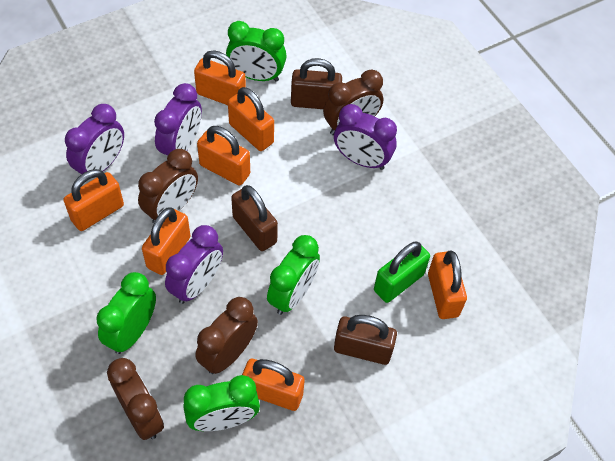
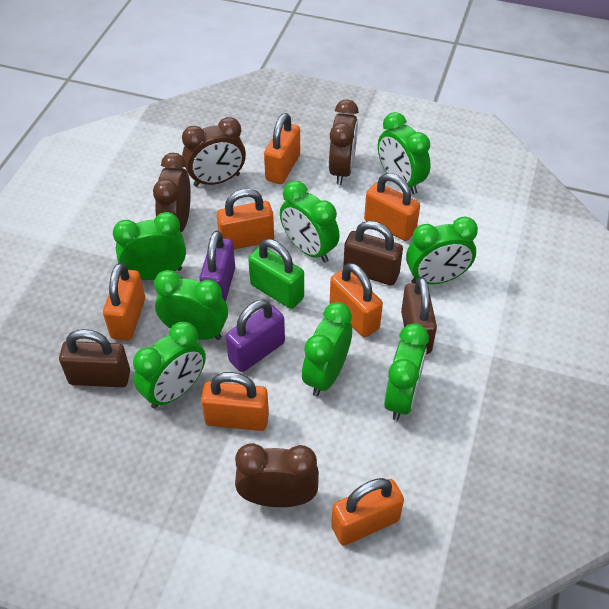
green clock: 4 -> 8
purple clock: 4 -> 0
purple padlock: 0 -> 2

